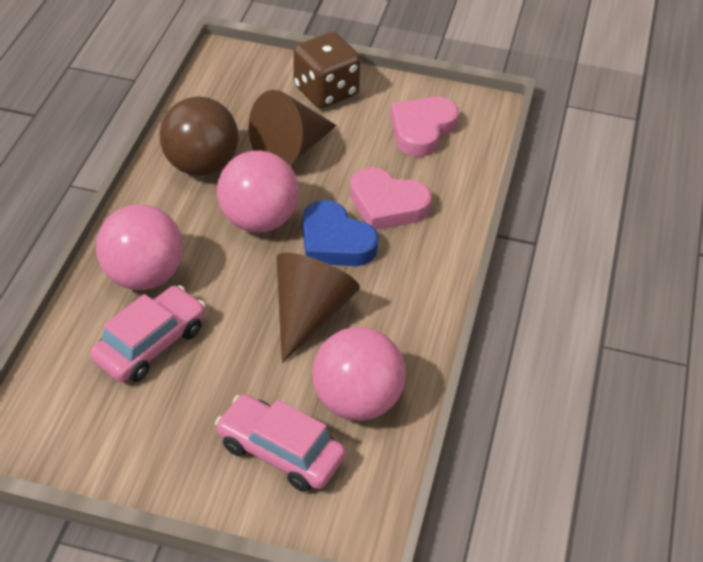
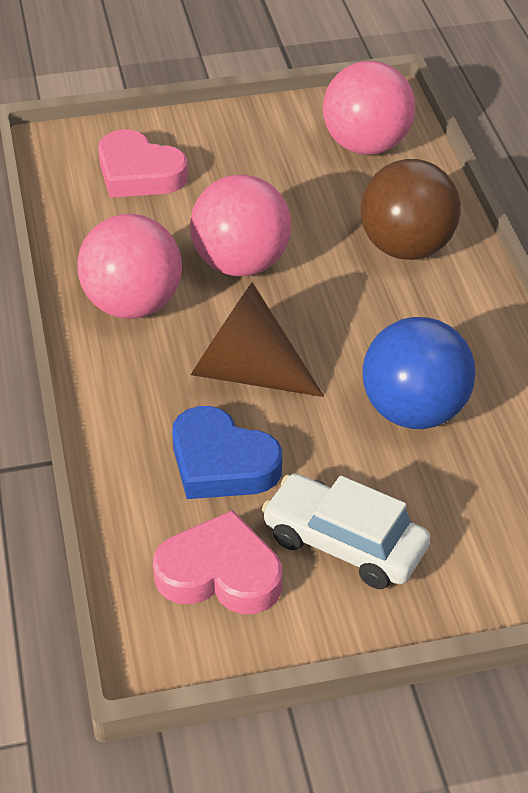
blue ball: 0 -> 1
brown cone: 2 -> 1
brown dice: 1 -> 0
pink car: 2 -> 0
white car: 0 -> 1

